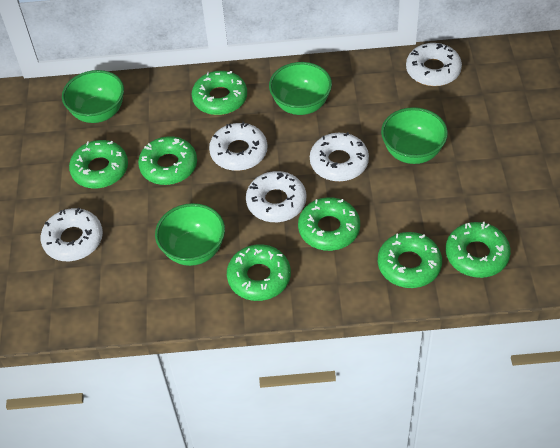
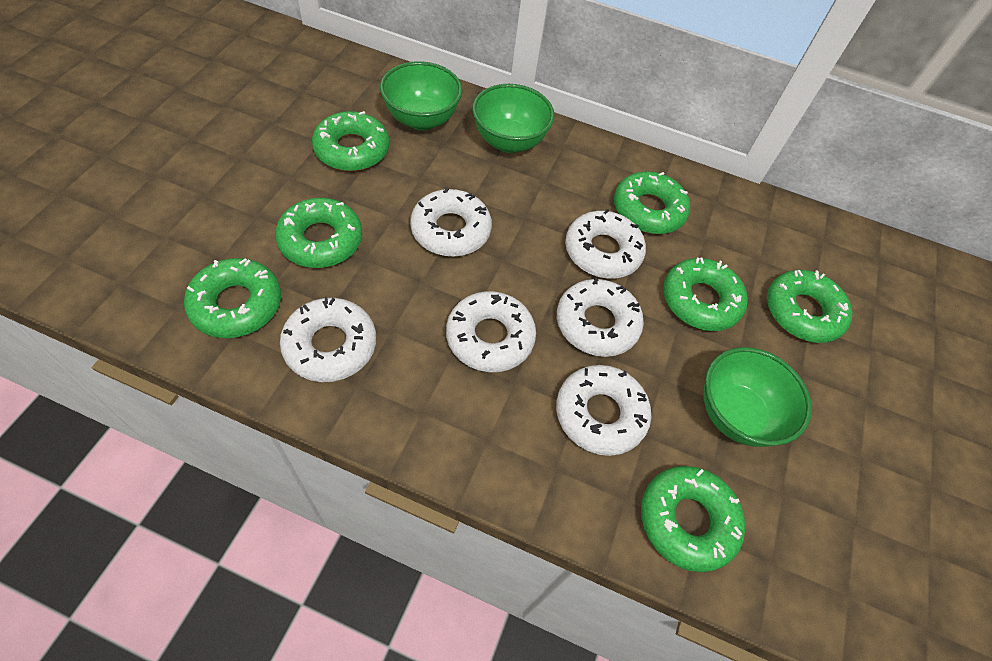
green bowl: 4 -> 3
white donut: 5 -> 6

